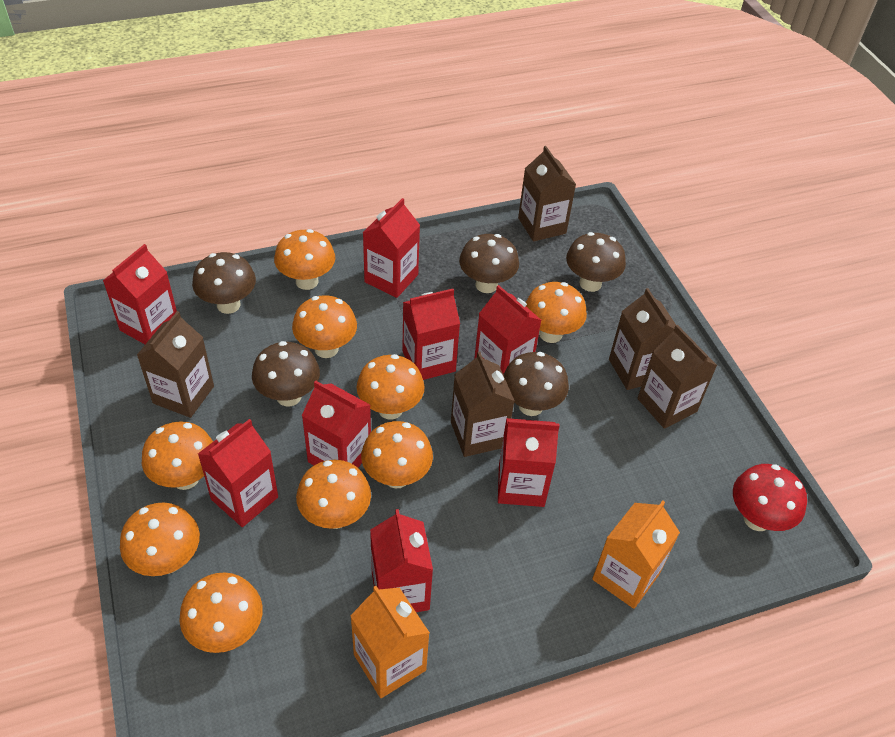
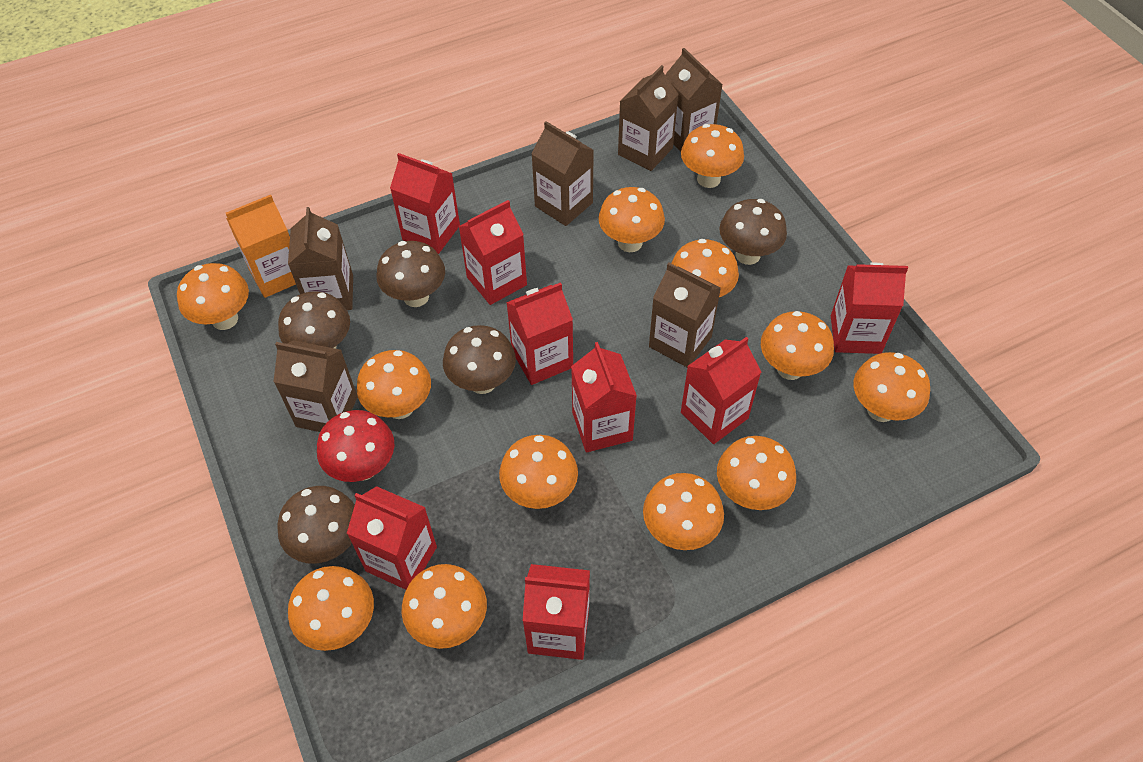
brown carton: 5 -> 6
orange carton: 2 -> 1
orange mushroom: 9 -> 12

